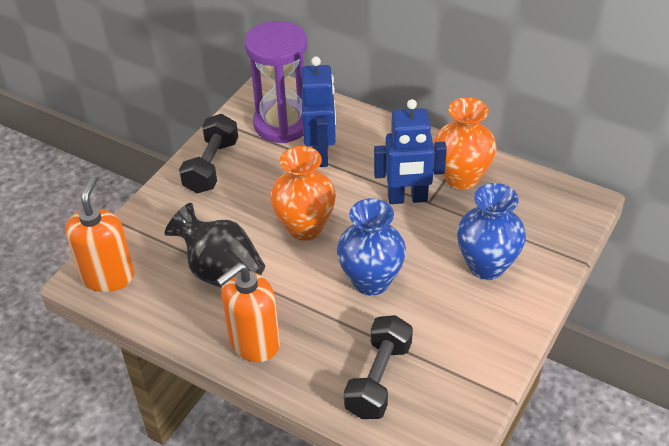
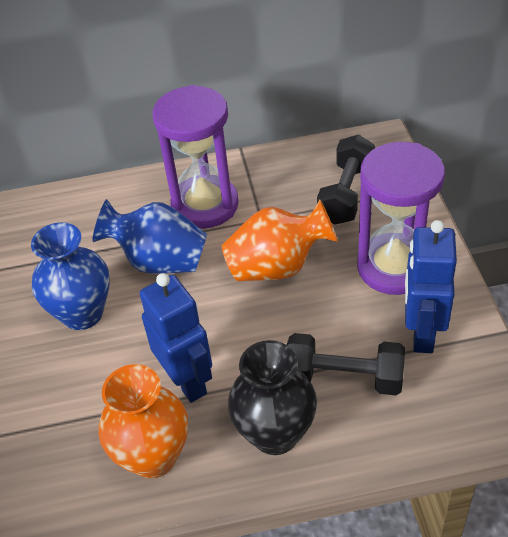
orange soap dispenser: 2 -> 0
purple hourglass: 1 -> 2

